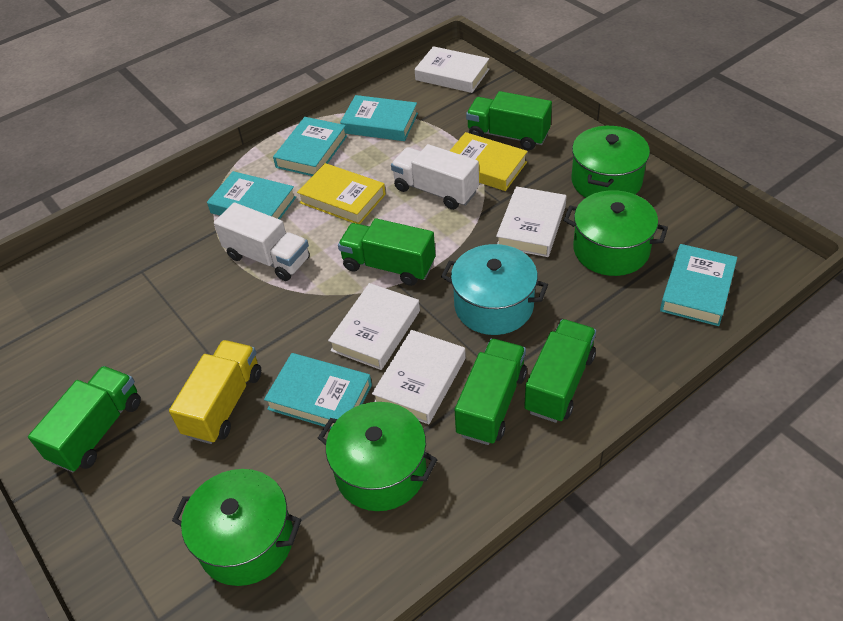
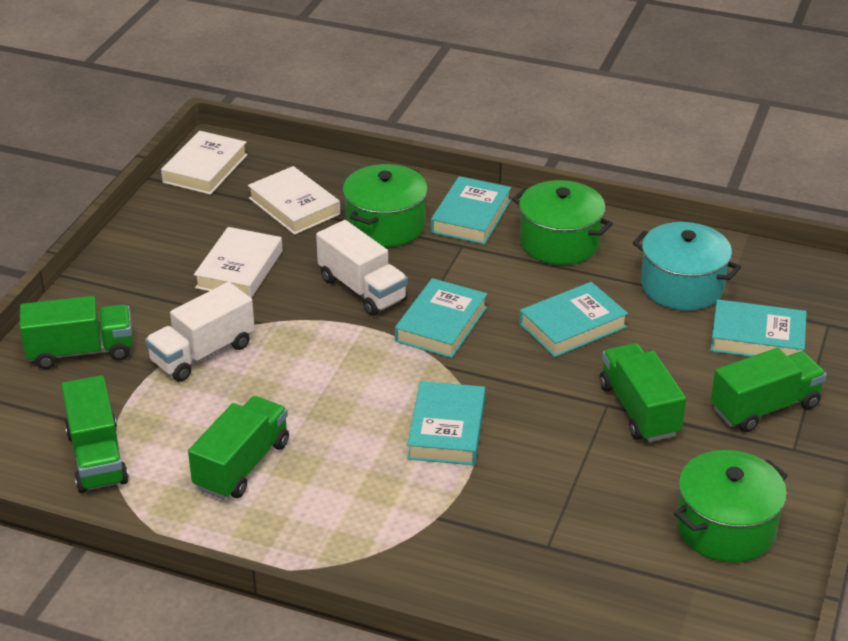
green pot: 4 -> 3
white book: 4 -> 3
yellow book: 2 -> 0
yellow truck: 1 -> 0

